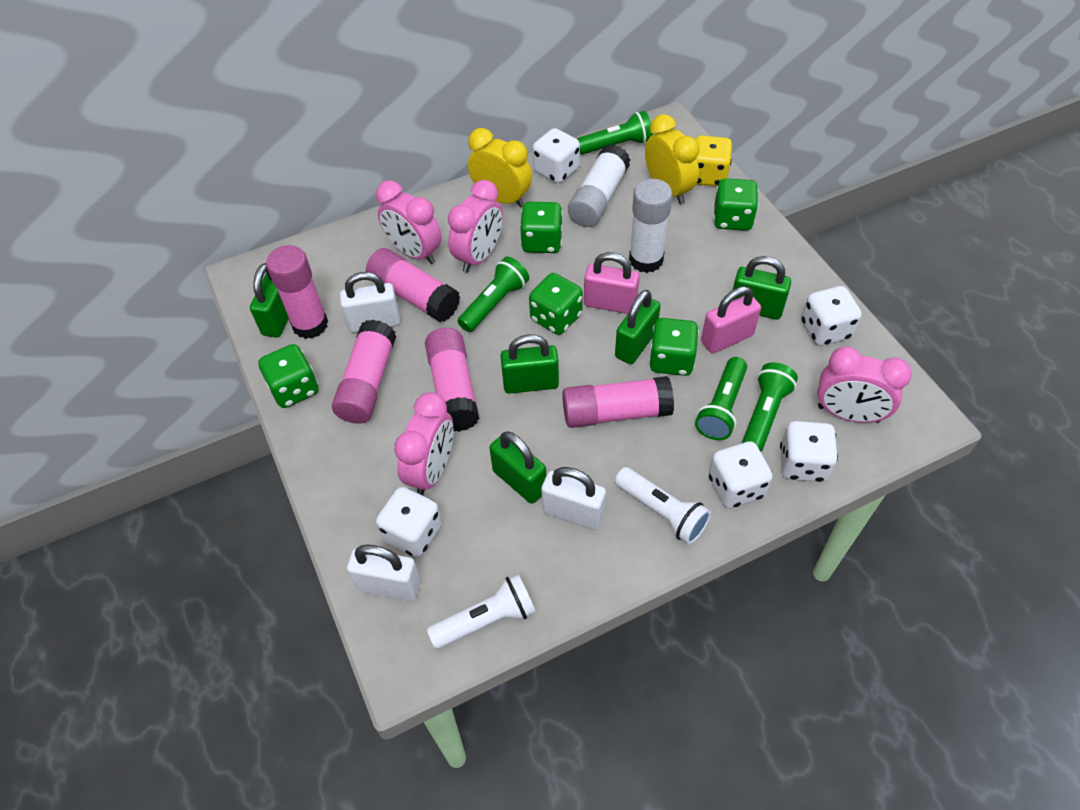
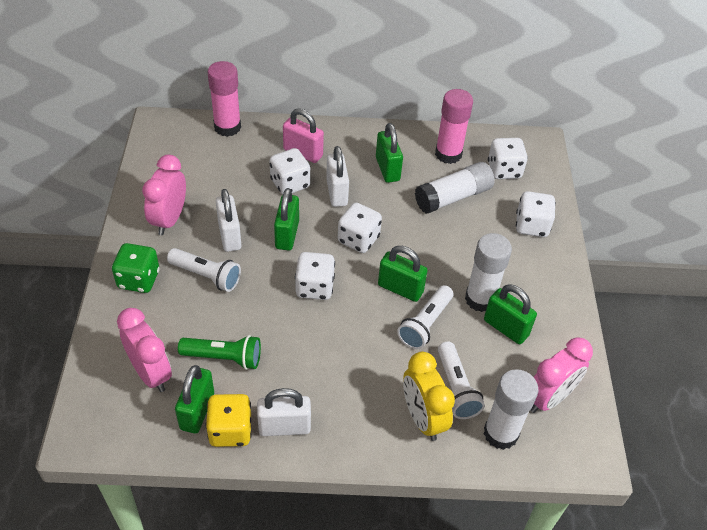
green dice: 5 -> 1
green flashlight: 4 -> 1
pink clock: 4 -> 3
pink glue stick: 5 -> 2
pink padlock: 2 -> 1
white flashlight: 2 -> 3
white glue stick: 2 -> 3
yellow clock: 2 -> 1

